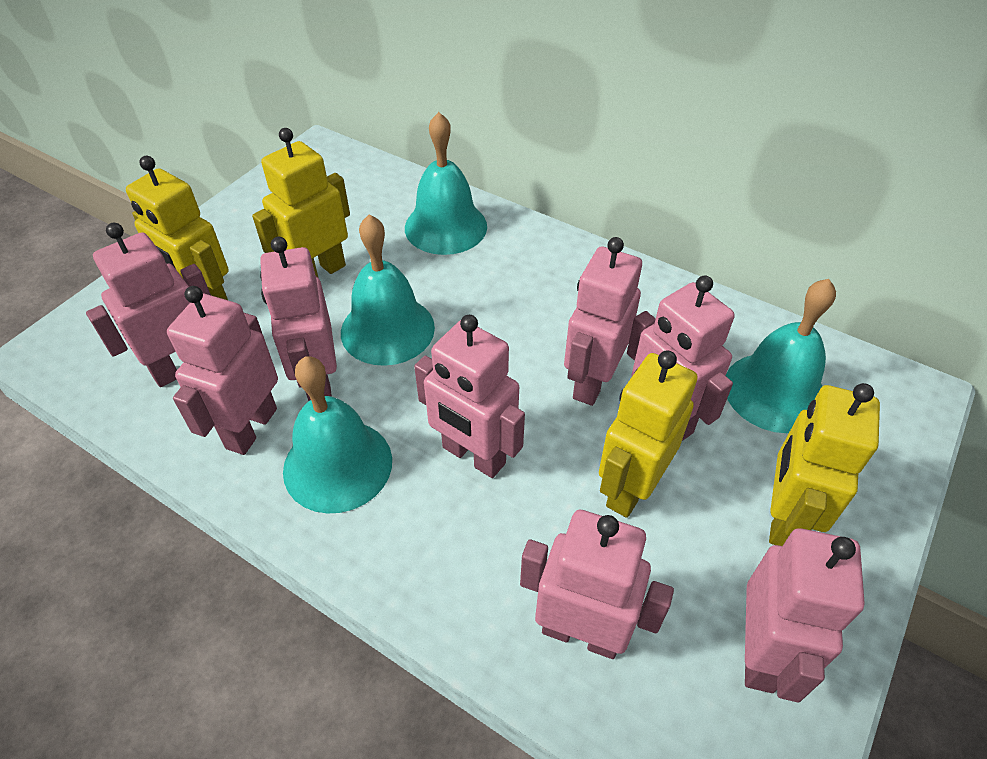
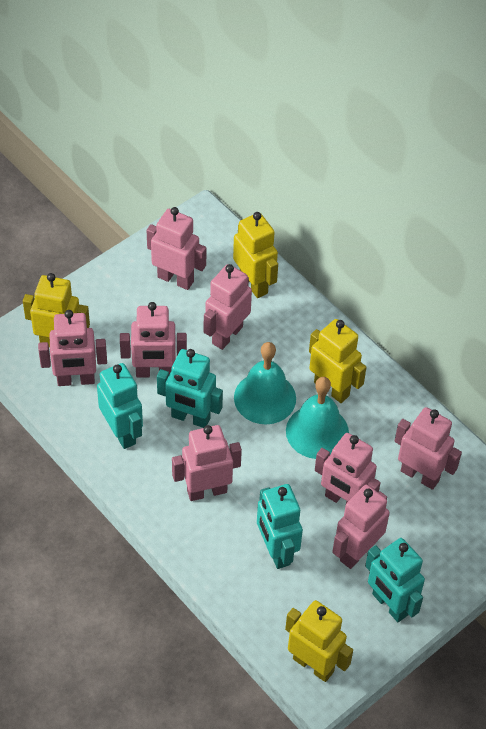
turquoise bell: 4 -> 2
turquoise robot: 0 -> 4

